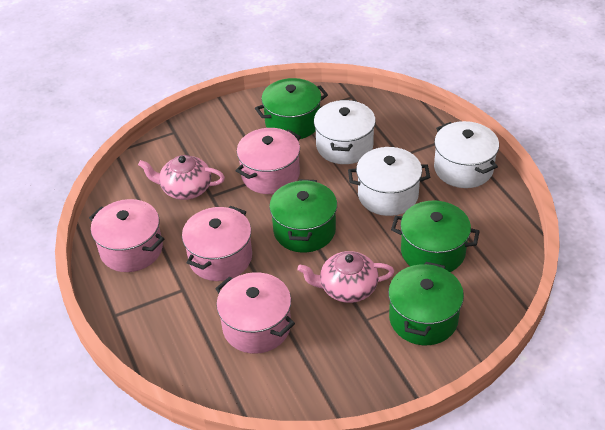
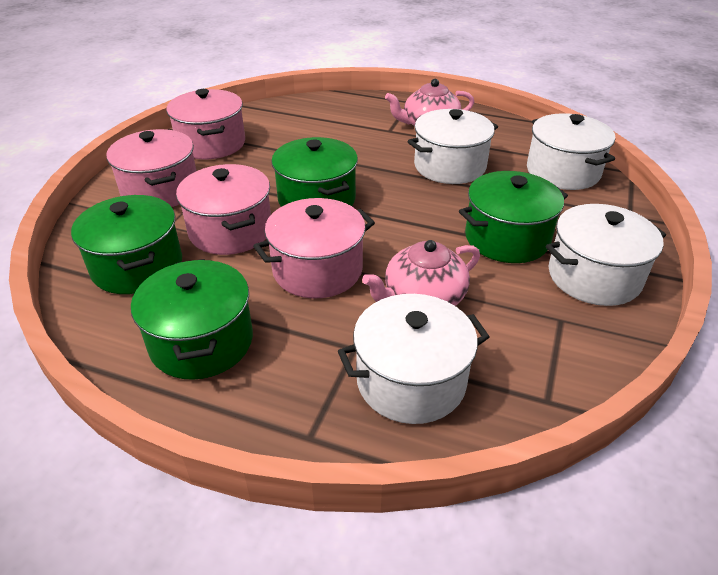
white pot: 3 -> 4

